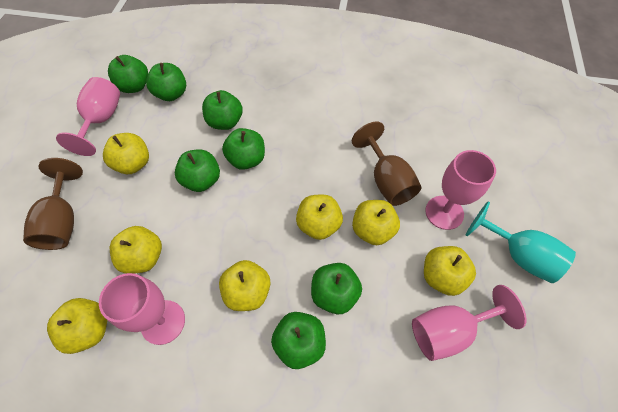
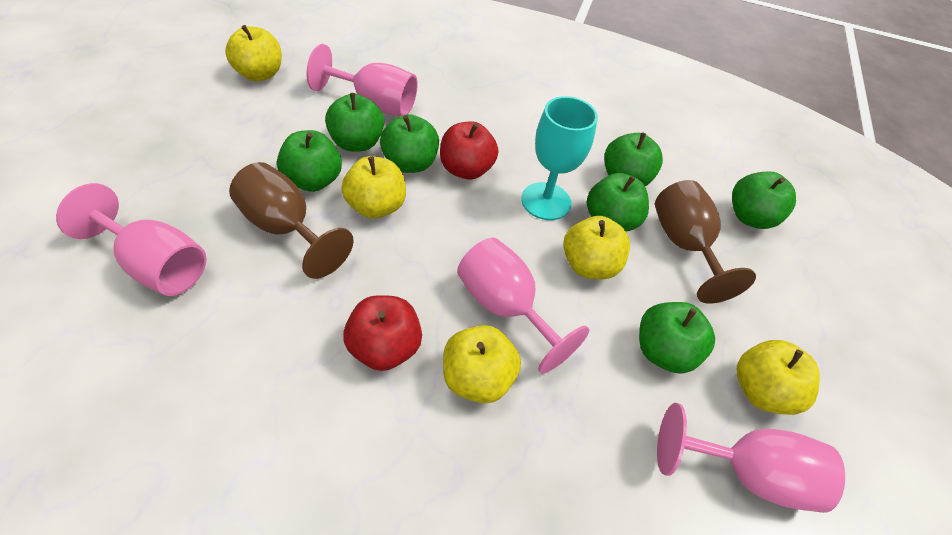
red apple: 0 -> 2
yellow apple: 7 -> 5

